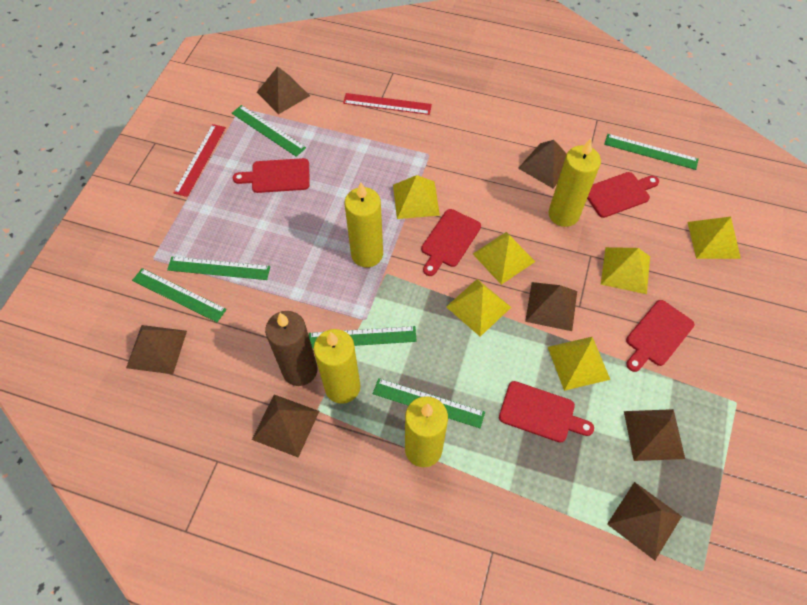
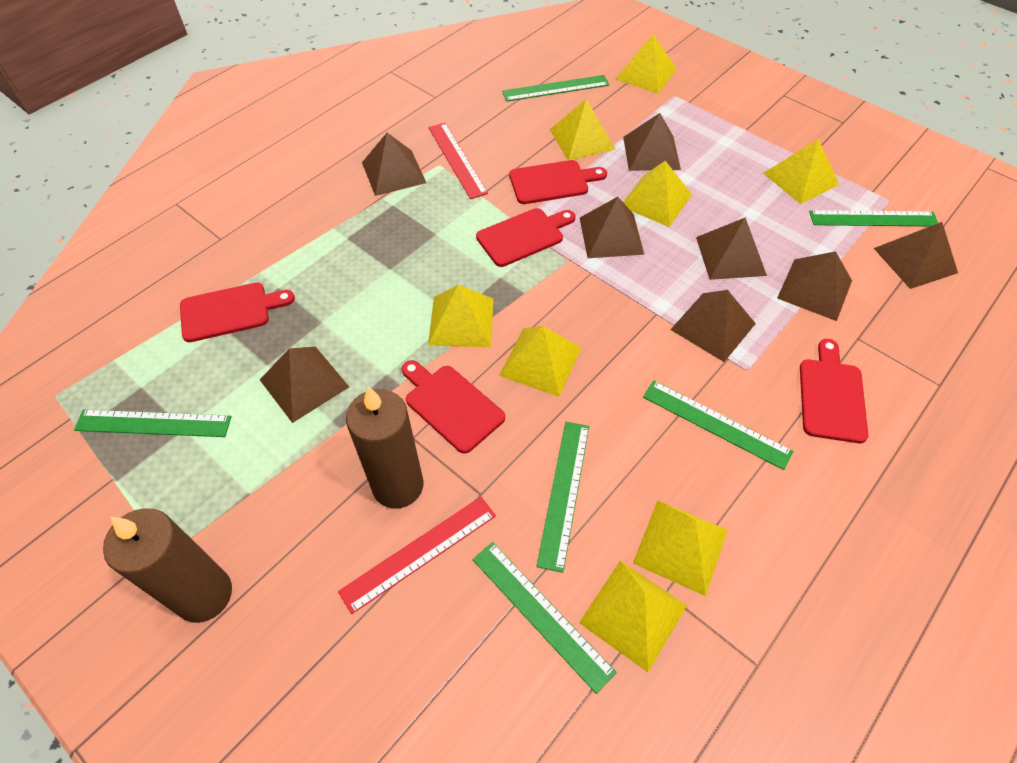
brown candle: 1 -> 2
brown pyramid: 7 -> 8
yellow candle: 4 -> 0
yellow pyramid: 6 -> 8

